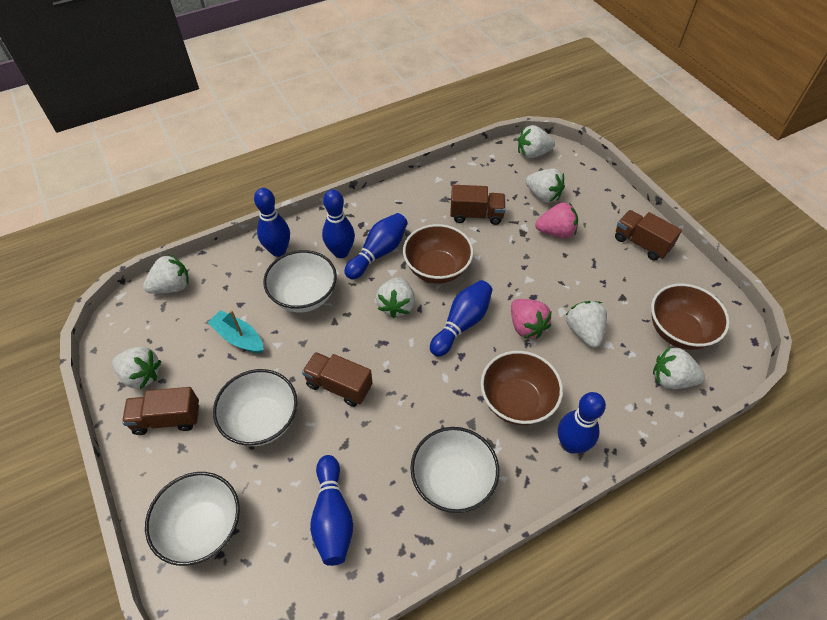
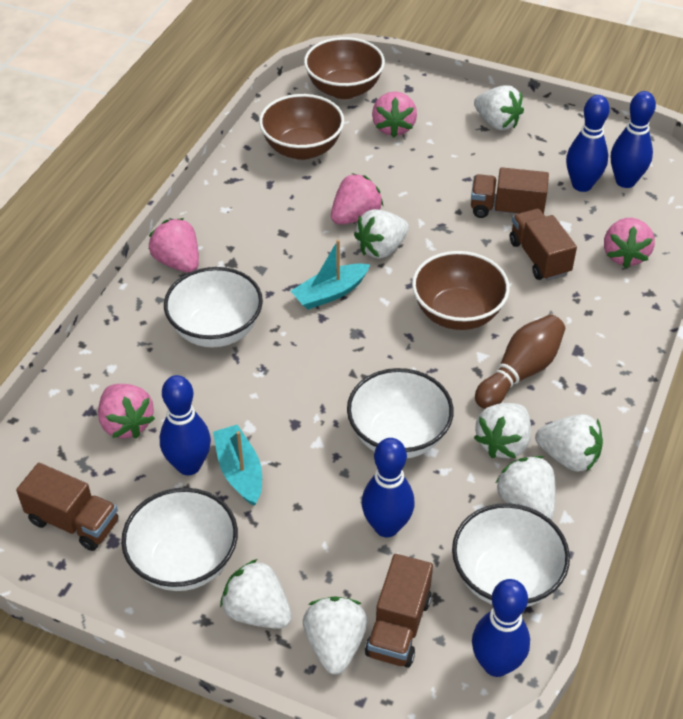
blue bowling pin: 6 -> 5
brown bowling pin: 0 -> 1
pink strawberry: 2 -> 5
turquoise boat: 1 -> 2

